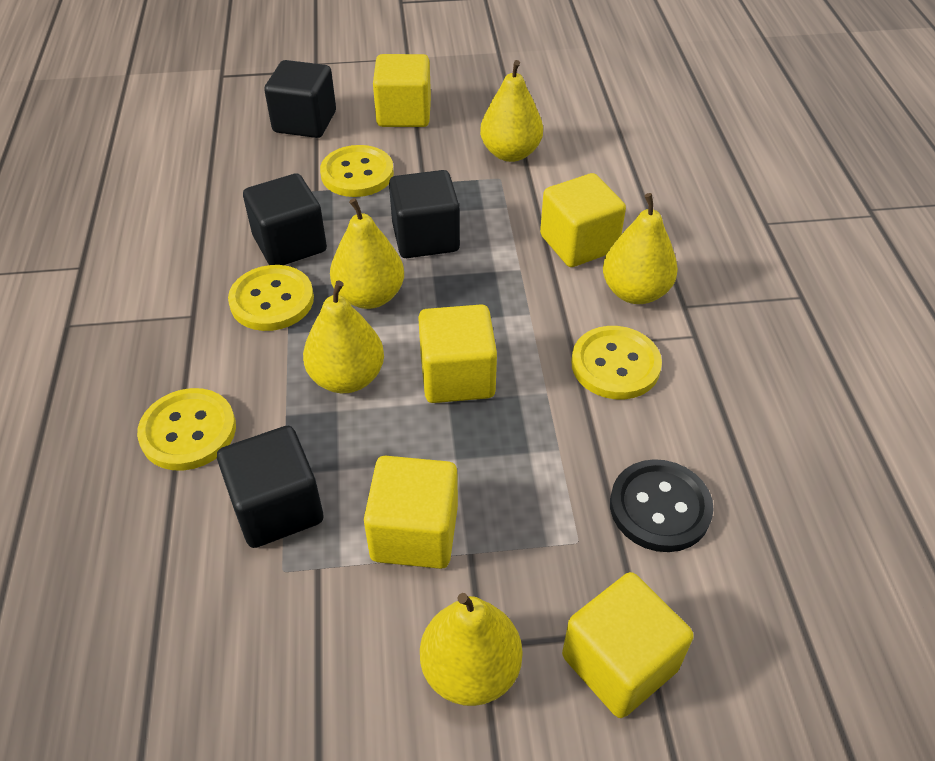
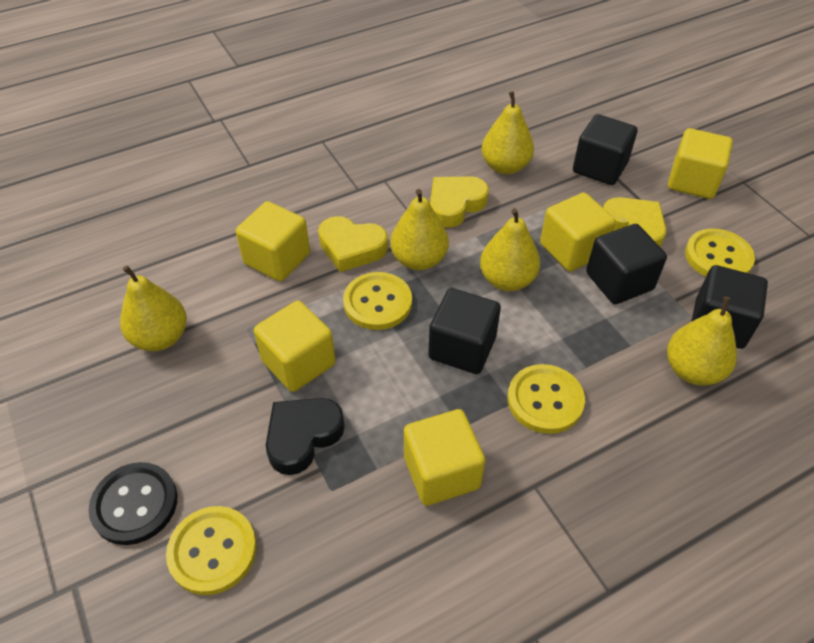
black heart: 0 -> 1
yellow heart: 0 -> 3

